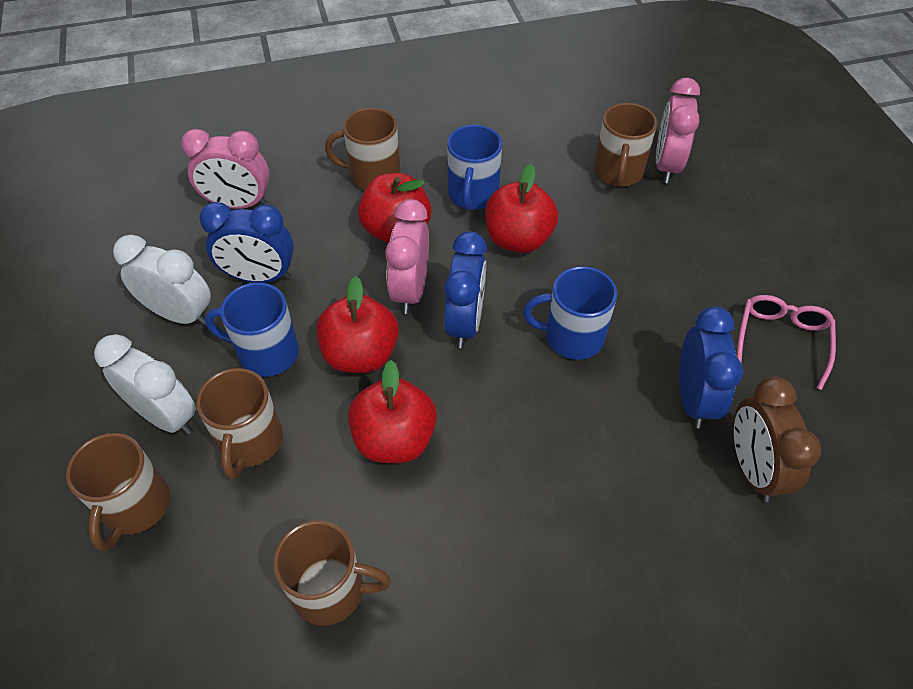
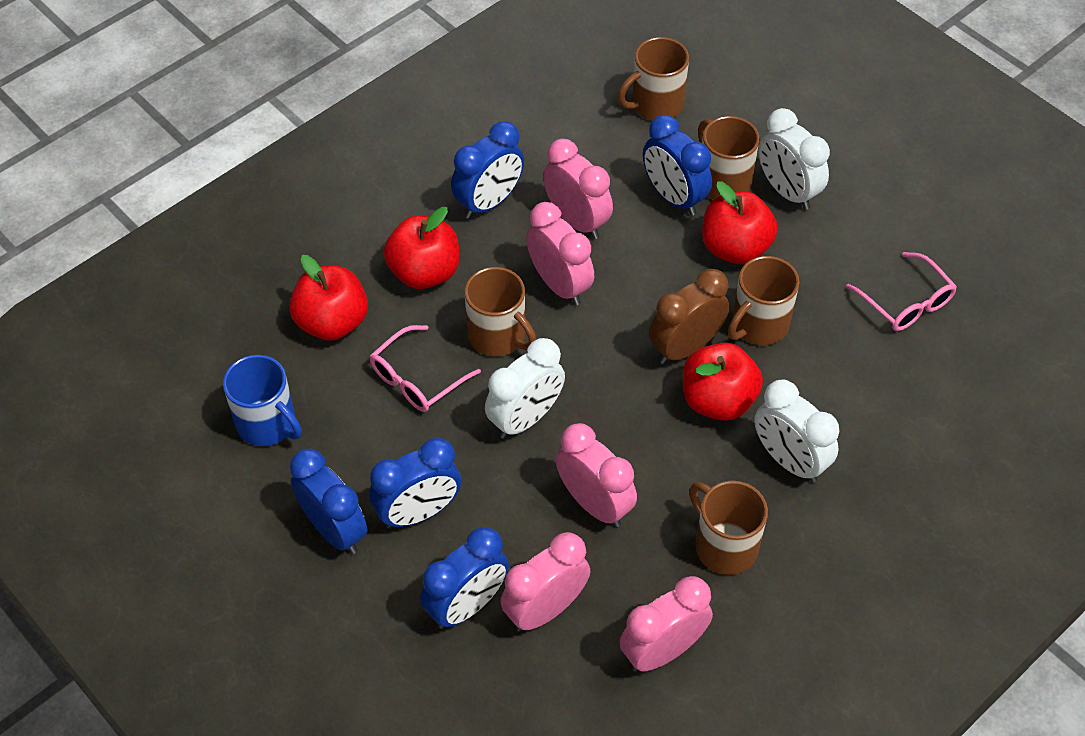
blue clock: 3 -> 5
blue mug: 3 -> 1
pink clock: 3 -> 5
pink glasses: 1 -> 2
white clock: 2 -> 3

